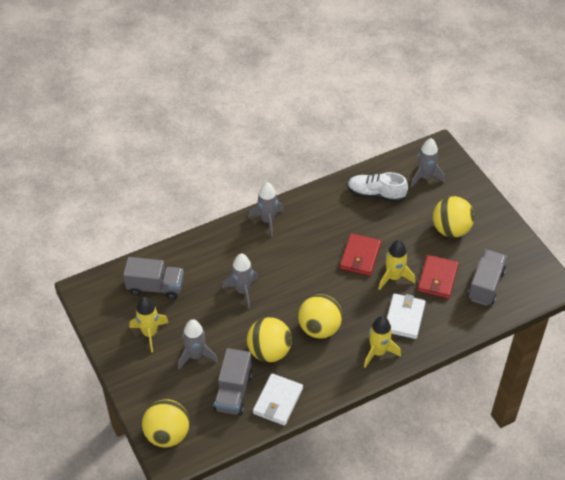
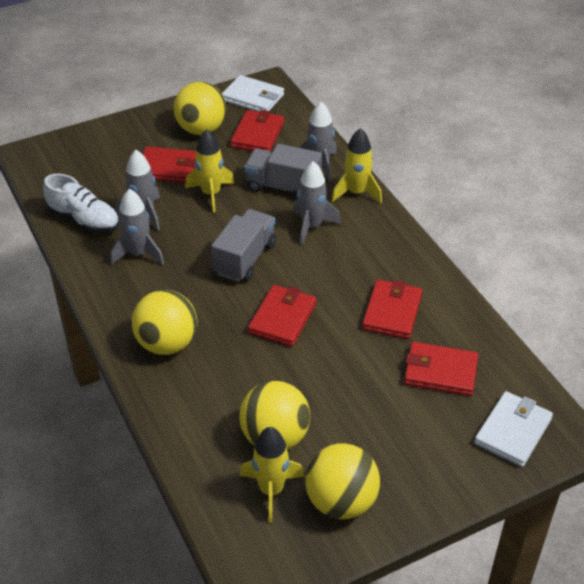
grey truck: 3 -> 2
red wallet: 2 -> 5

